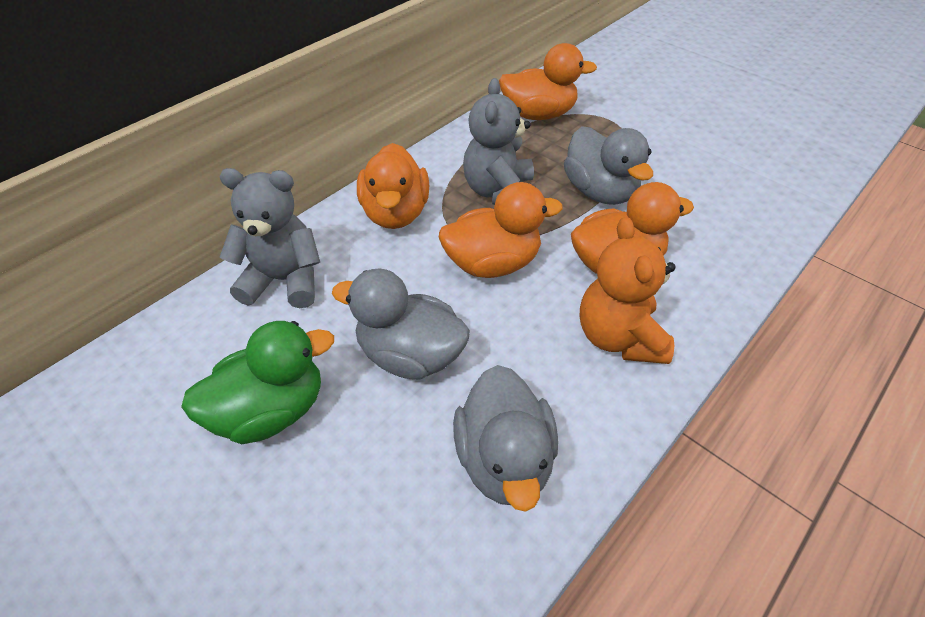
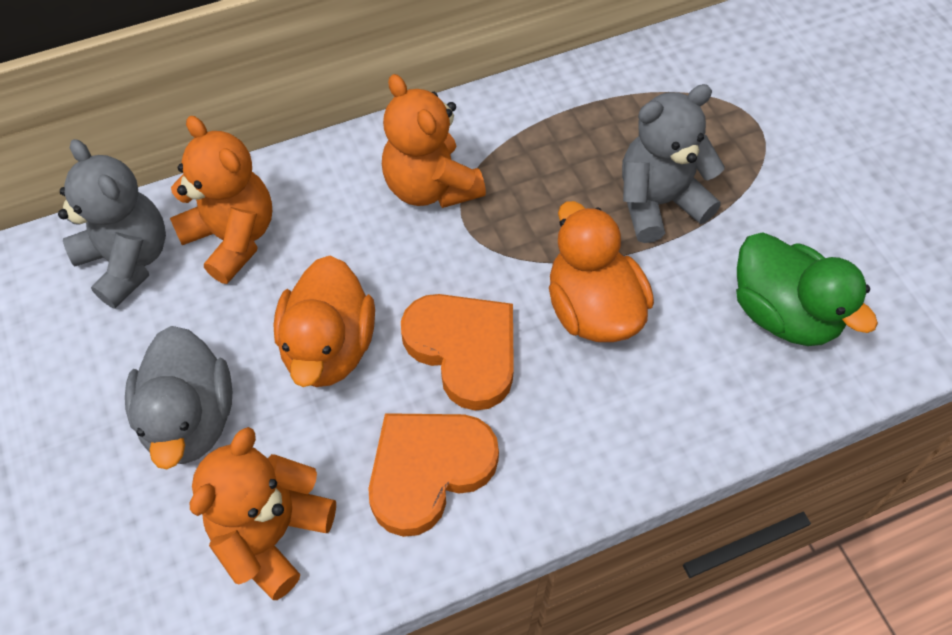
grey duck: 3 -> 1
orange duck: 4 -> 2
orange heart: 0 -> 2
orange teddy bear: 1 -> 3

